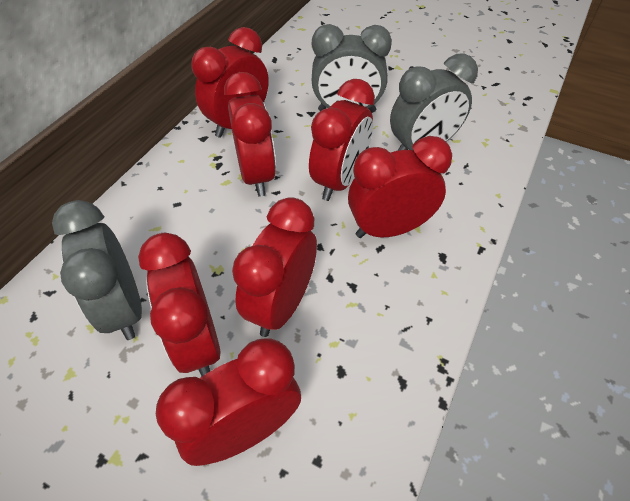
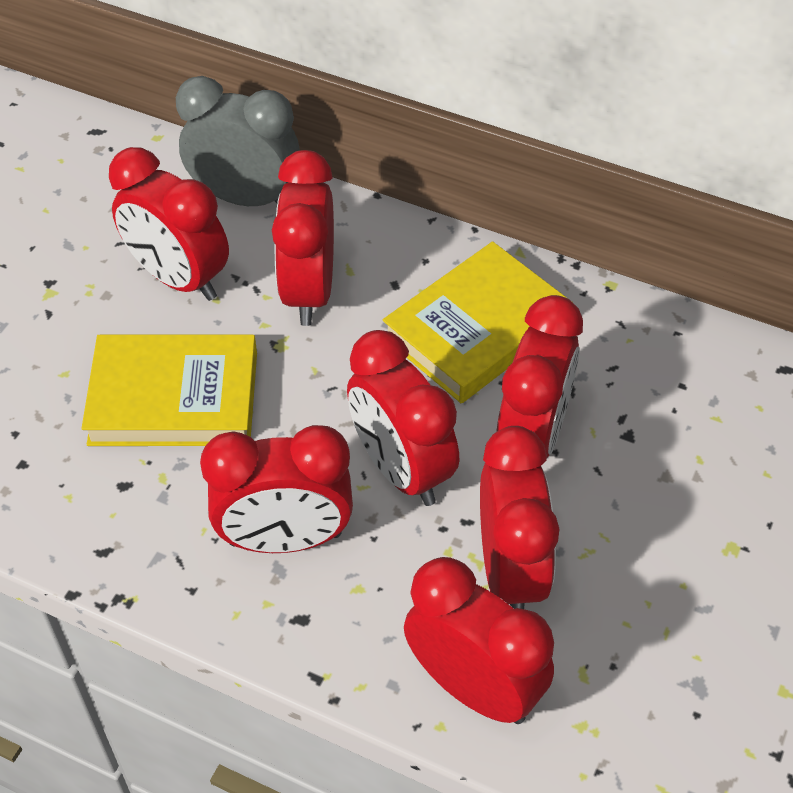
grey clock: 3 -> 1
yellow book: 0 -> 2

